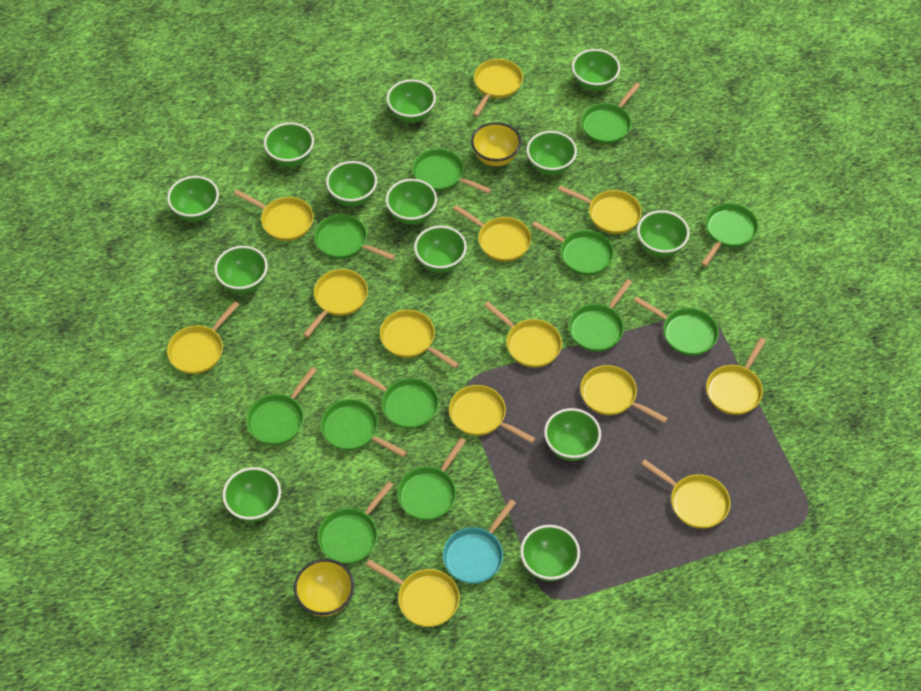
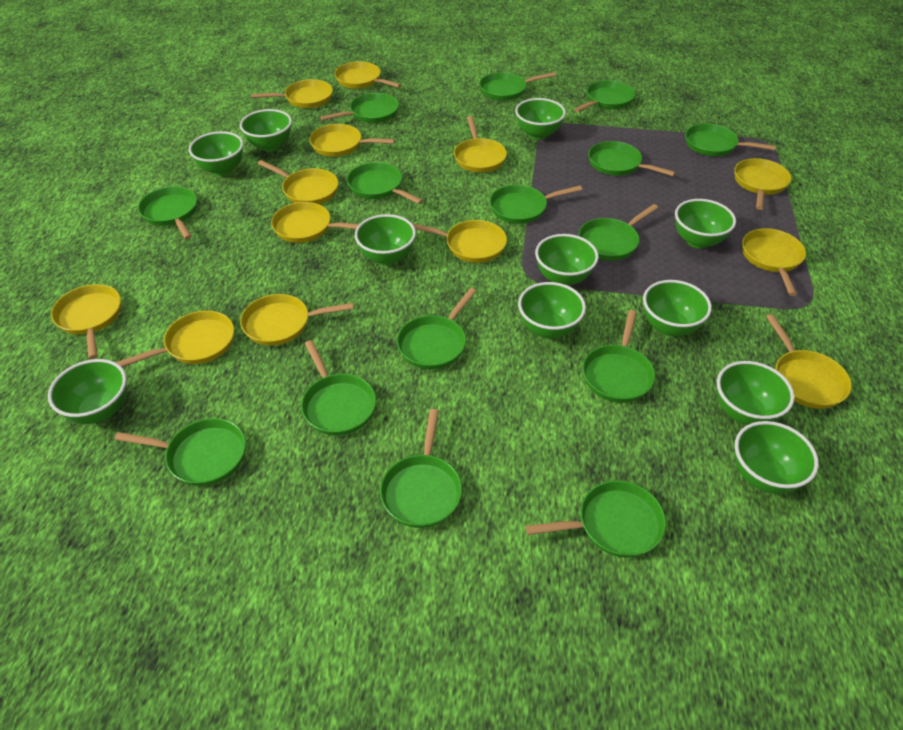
green bowl: 13 -> 11
green pan: 12 -> 15
turquoise pan: 1 -> 0
yellow bowl: 2 -> 0

